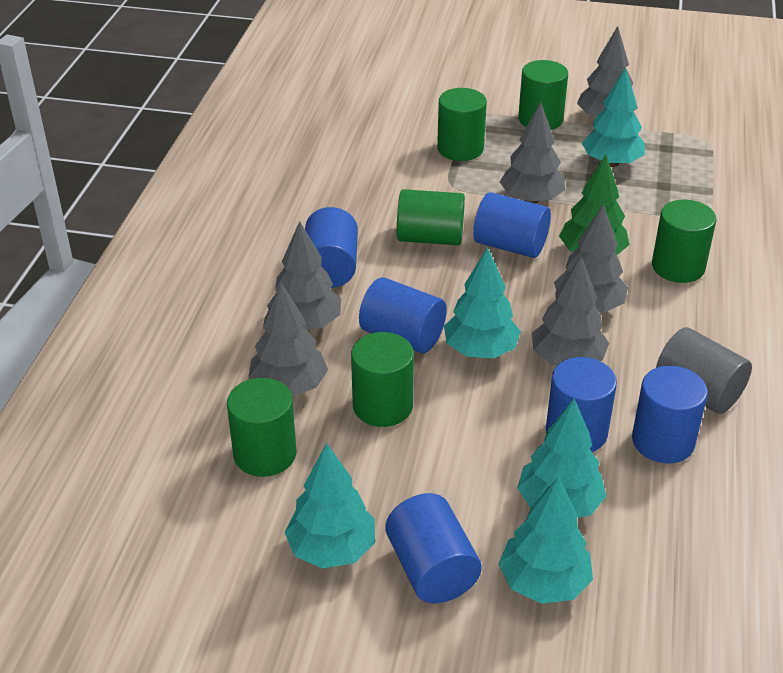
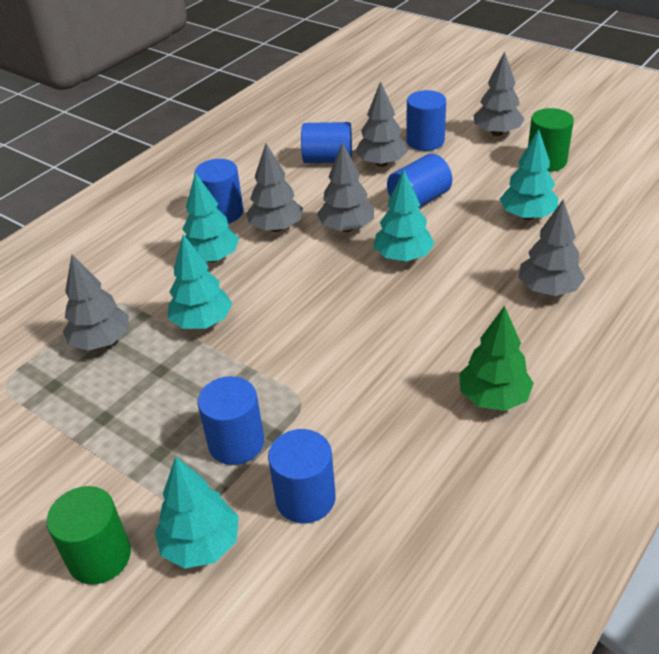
green cylinder: 6 -> 2
grey cylinder: 1 -> 0

